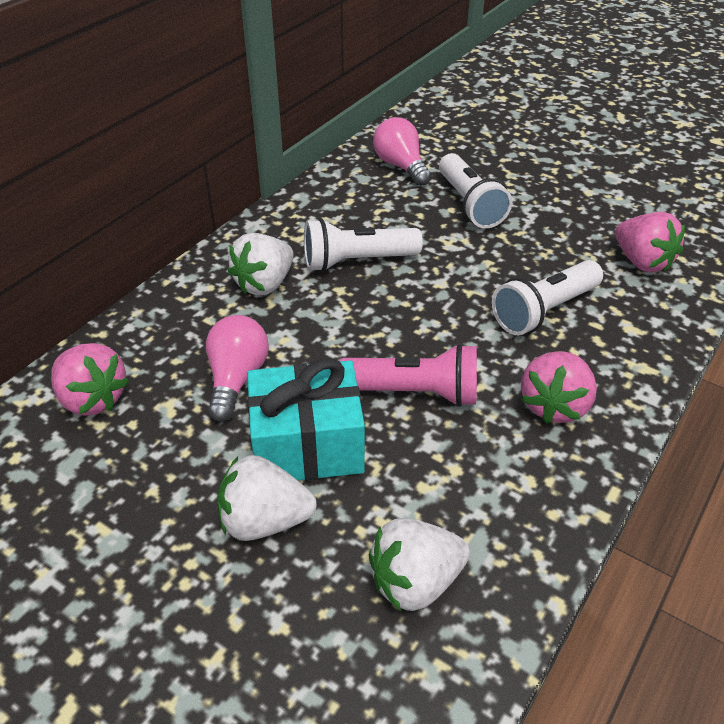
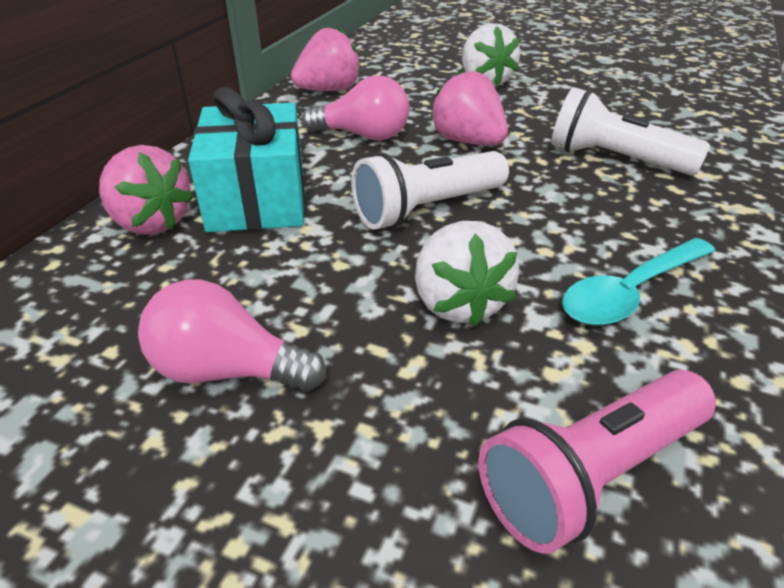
turquoise spoon: 0 -> 1
white flashlight: 3 -> 2
white strawberry: 3 -> 2

